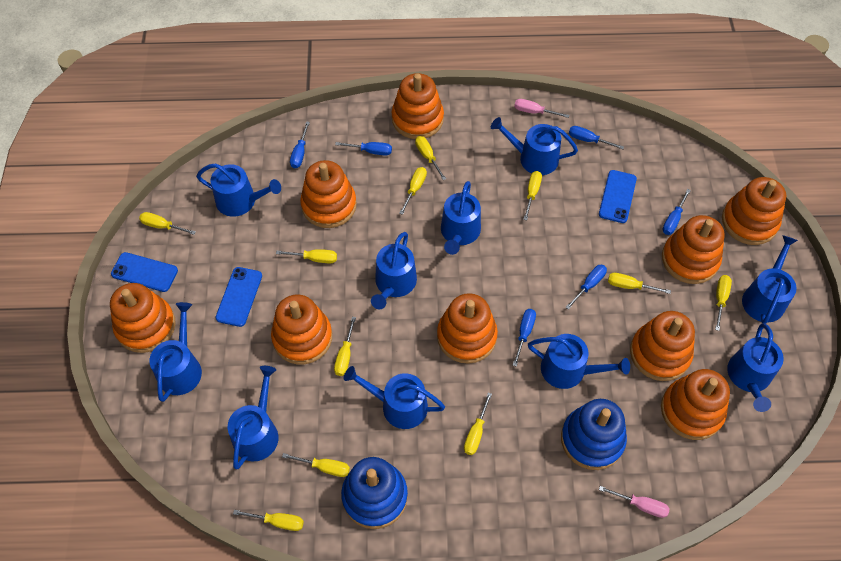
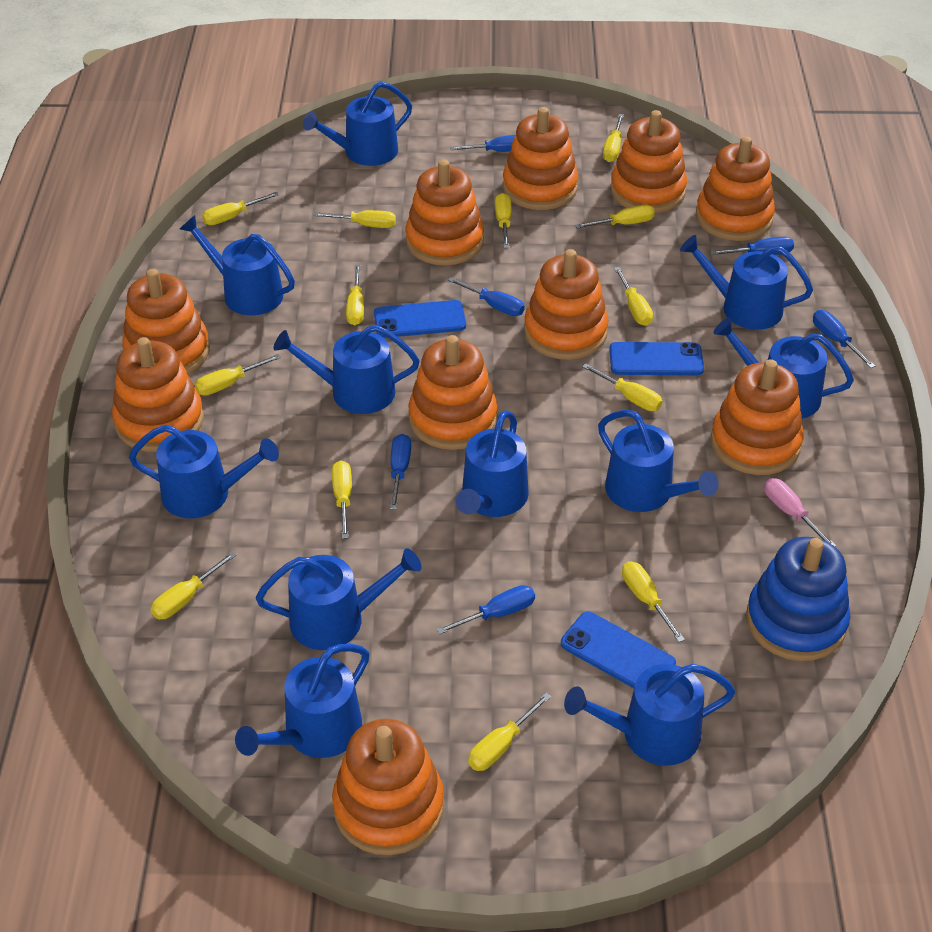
blue stacking toy: 2 -> 1
blue watering can: 10 -> 11
orange stacking toy: 9 -> 10
pink screwdriver: 2 -> 1
yellow screwdriver: 11 -> 13

